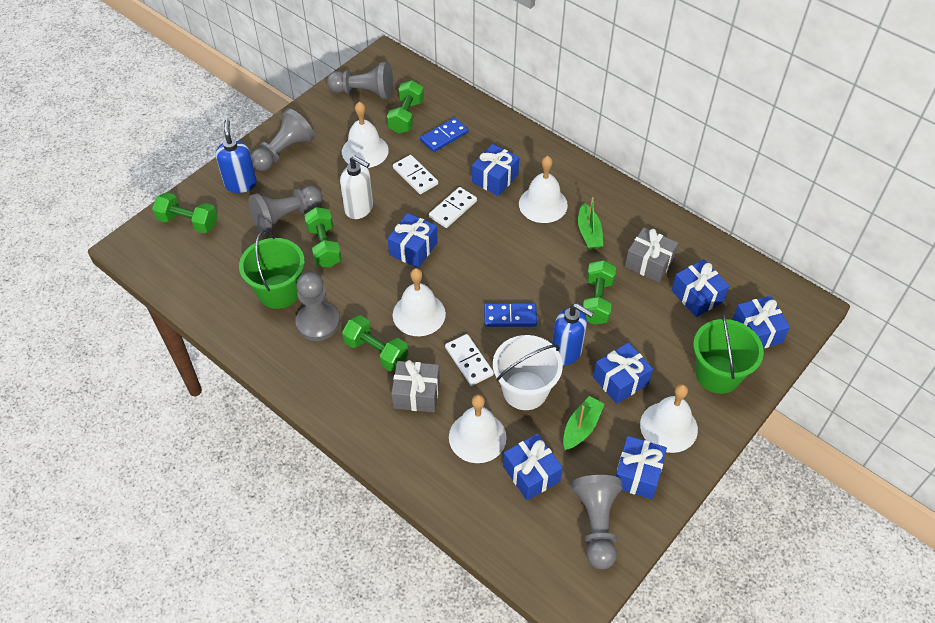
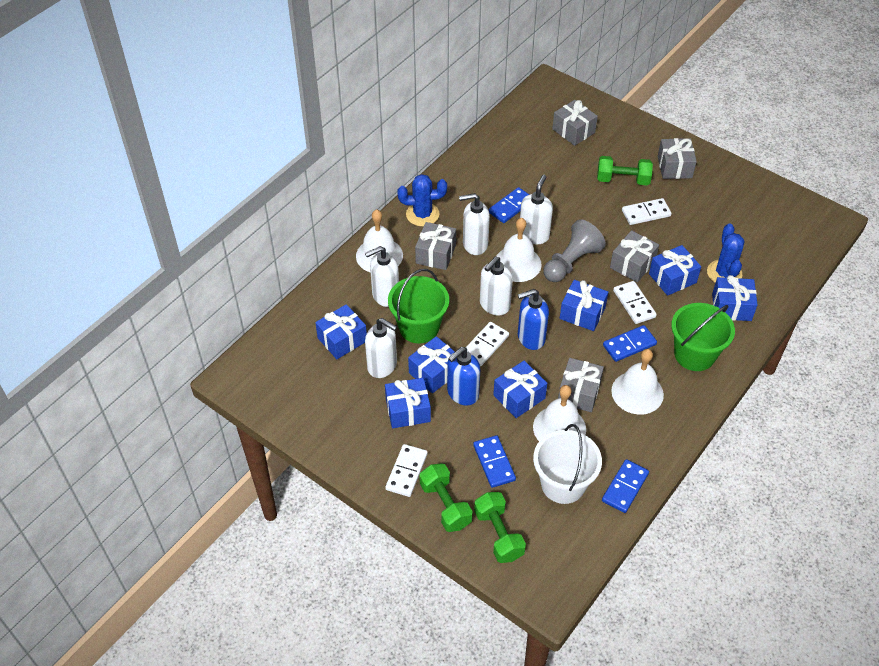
blue cactus: 0 -> 2
blue domino: 2 -> 4
green boat: 2 -> 0
green dumbbell: 5 -> 3
grey gift: 2 -> 5
grey pawn: 5 -> 1
white bell: 5 -> 4
white domino: 3 -> 4
white soap dispenser: 1 -> 5

